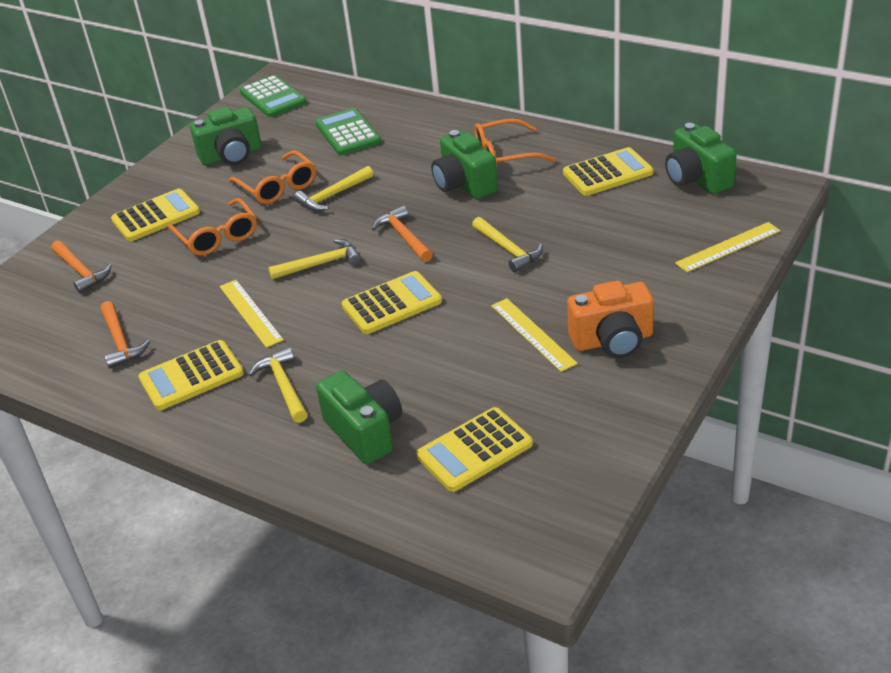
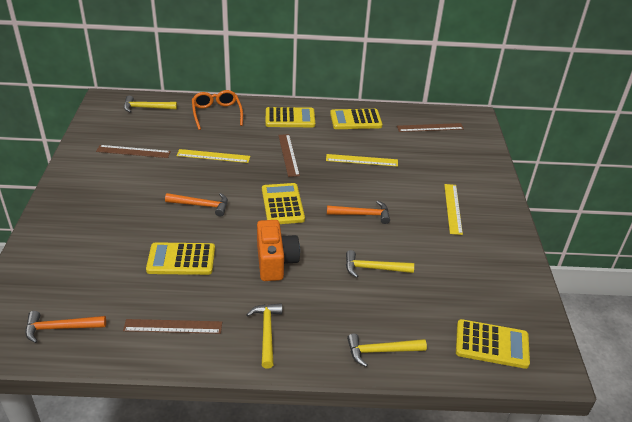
brown ruler: 0 -> 4
green calculator: 2 -> 0
green camera: 4 -> 0
orange glasses: 3 -> 1

